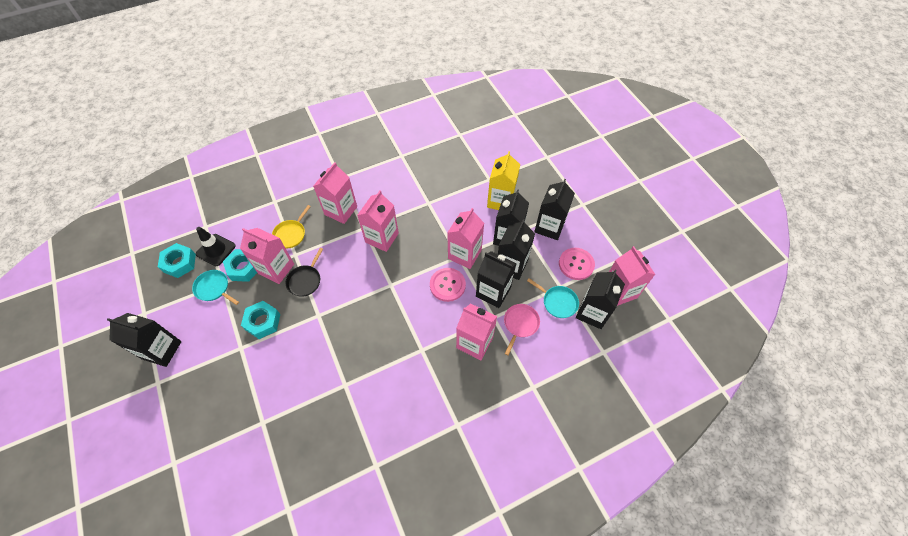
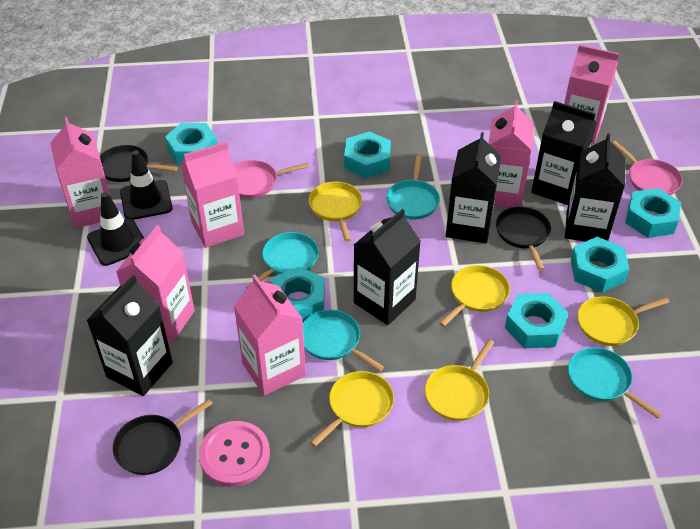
black carton: 6 -> 5
black pan: 1 -> 3
black traffic cone: 1 -> 2
pink button: 2 -> 1
pink pan: 1 -> 2
turquoise nut: 3 -> 6
turquoise pan: 2 -> 4
yellow carton: 1 -> 0
yellow pan: 1 -> 5

